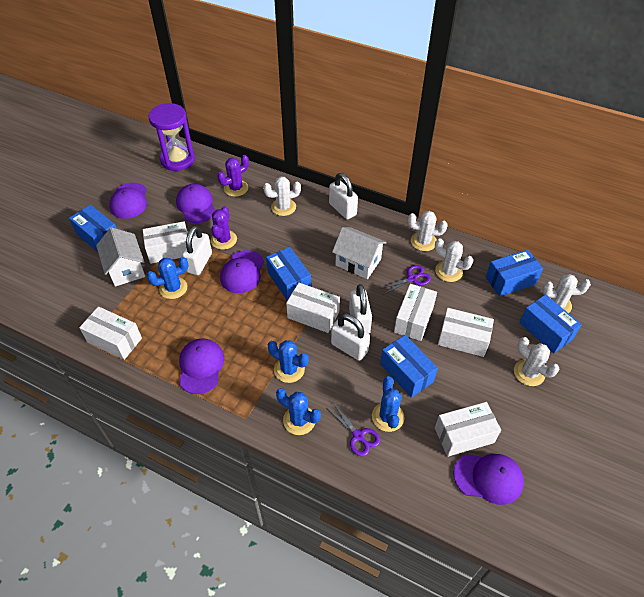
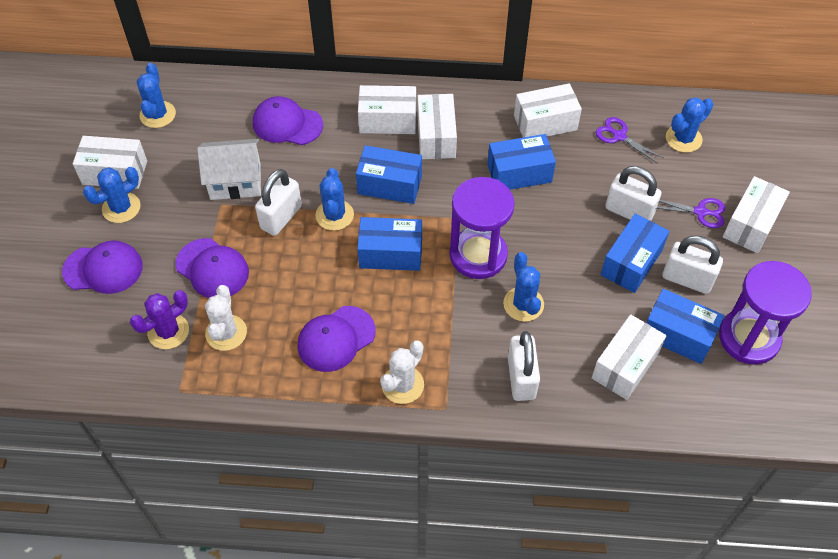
blue cactus: 4 -> 5
purple cactus: 2 -> 1
purple cap: 5 -> 4
purple hourglass: 1 -> 2
white cactus: 5 -> 2
white house: 2 -> 1

